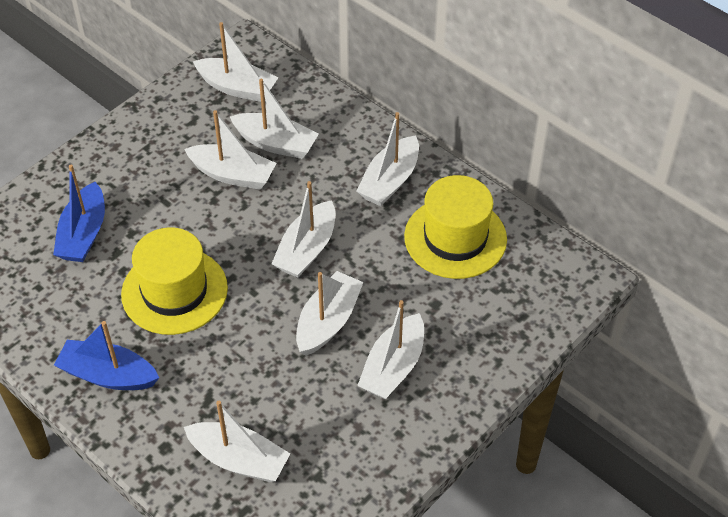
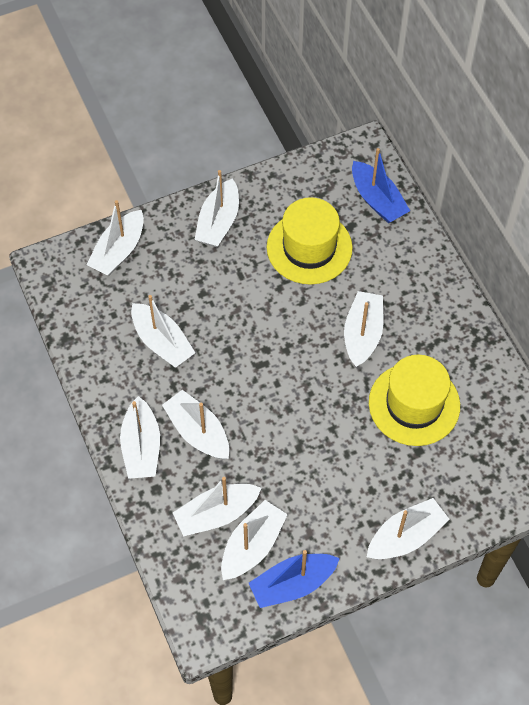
white boat: 8 -> 9

